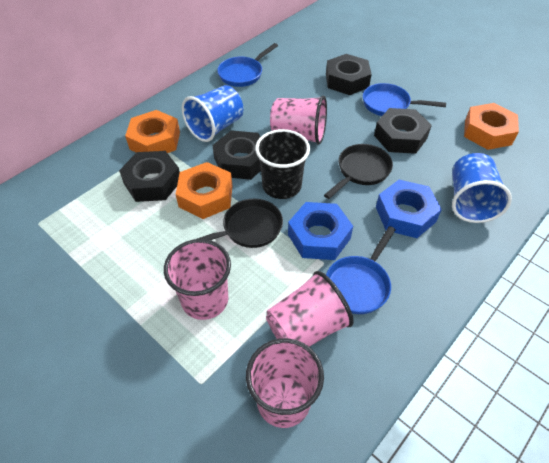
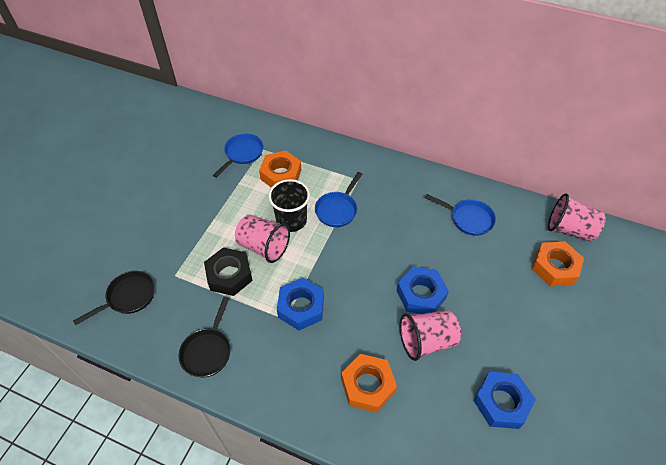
black nut: 4 -> 1
blue cup: 2 -> 0
blue nut: 2 -> 3
pink cup: 4 -> 3

